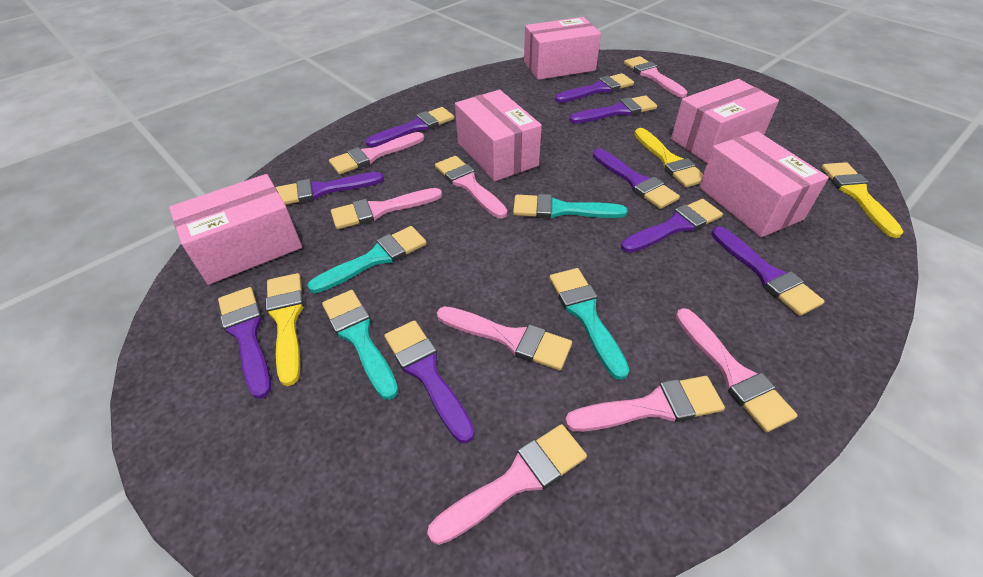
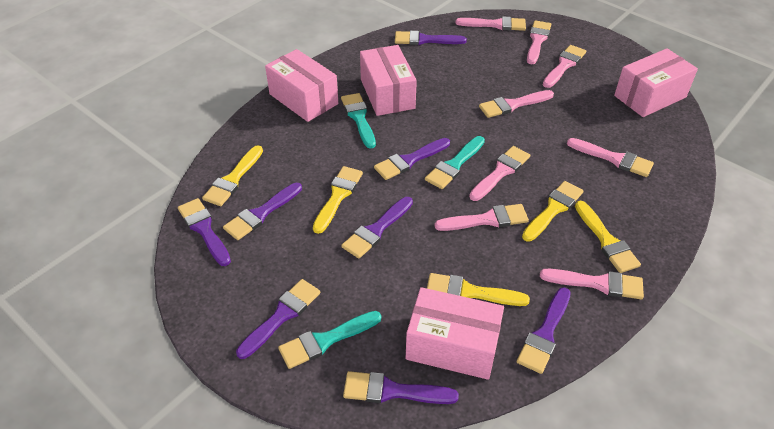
pink box: 5 -> 4
purple brush: 9 -> 8
turquoise brush: 4 -> 3
yellow brush: 3 -> 5

